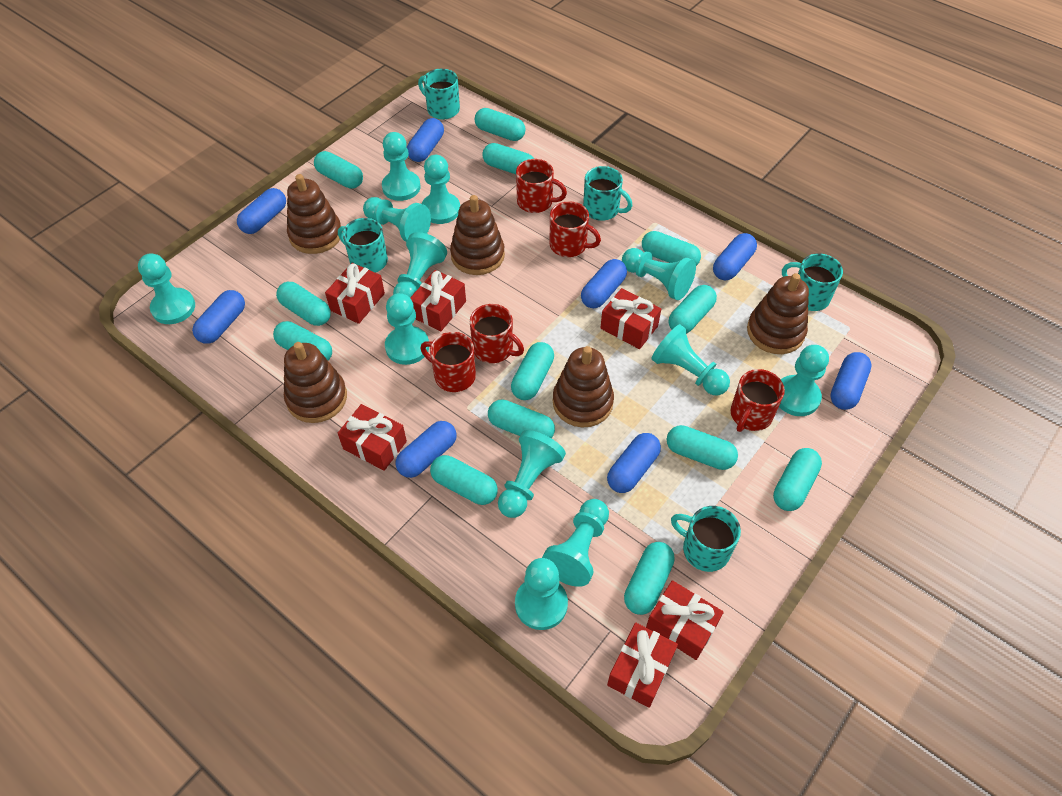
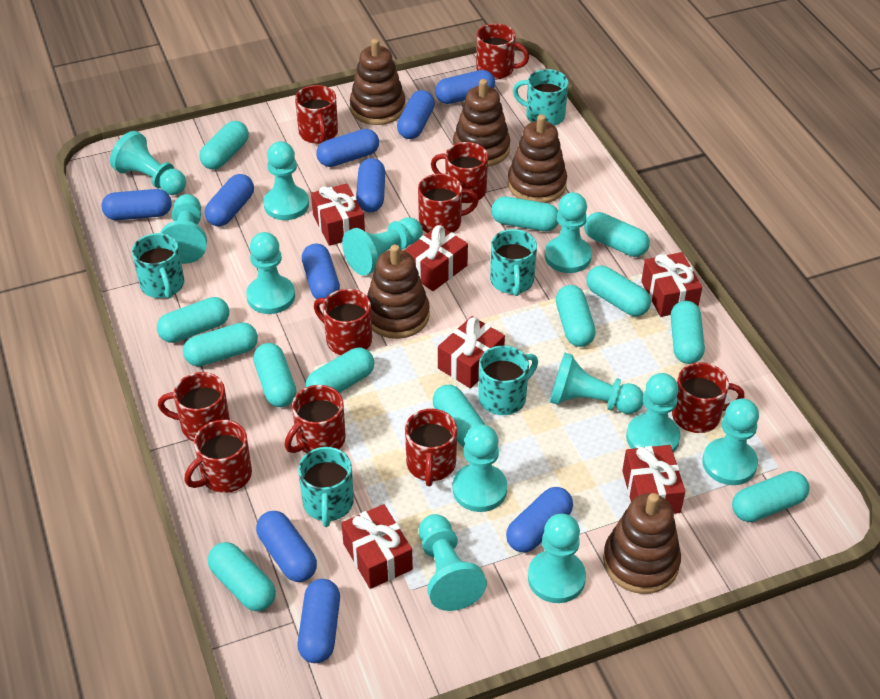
blue capsule: 8 -> 10
red mug: 5 -> 10

